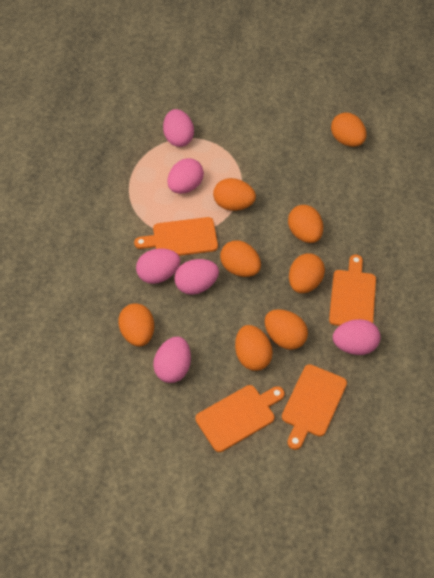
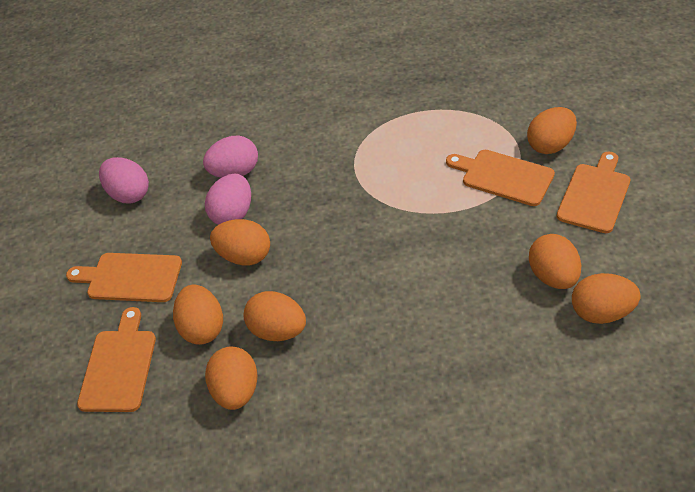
orange egg: 8 -> 7
pink egg: 6 -> 3

